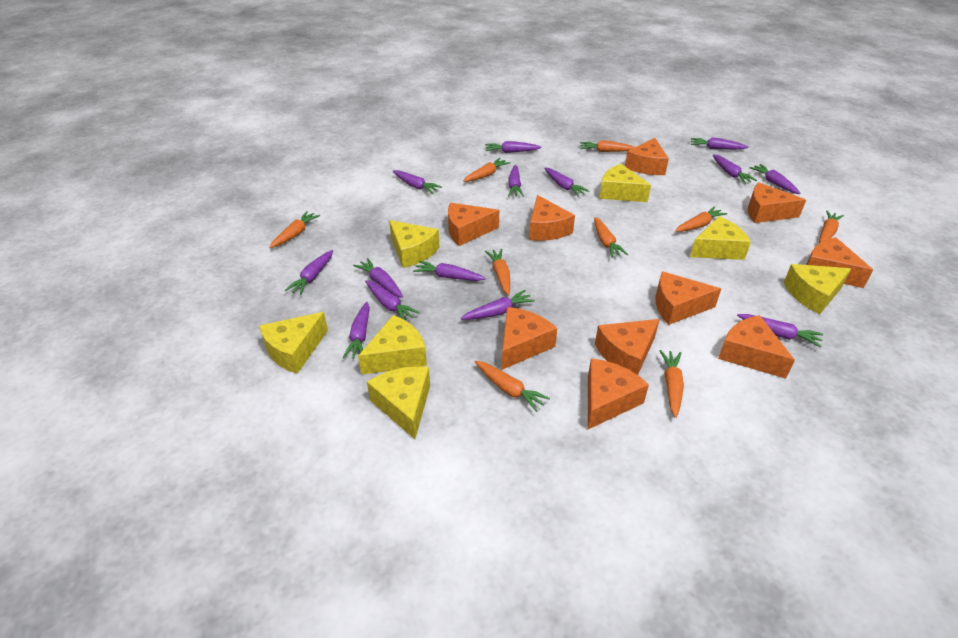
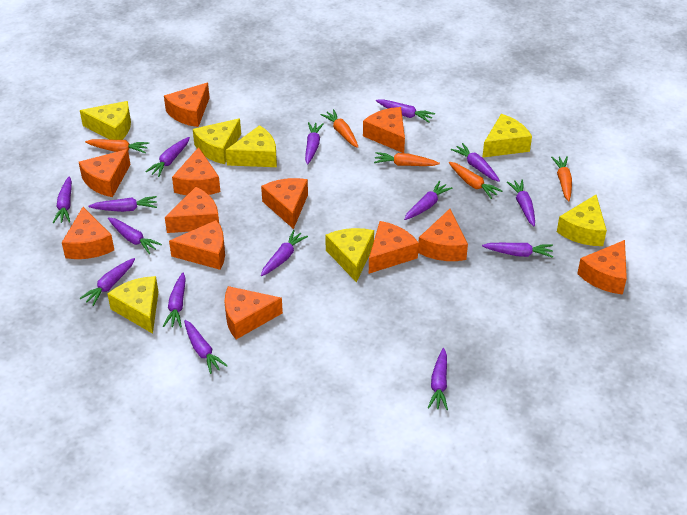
orange carrot: 9 -> 5
orange cheese: 10 -> 12
purple carrot: 14 -> 15

